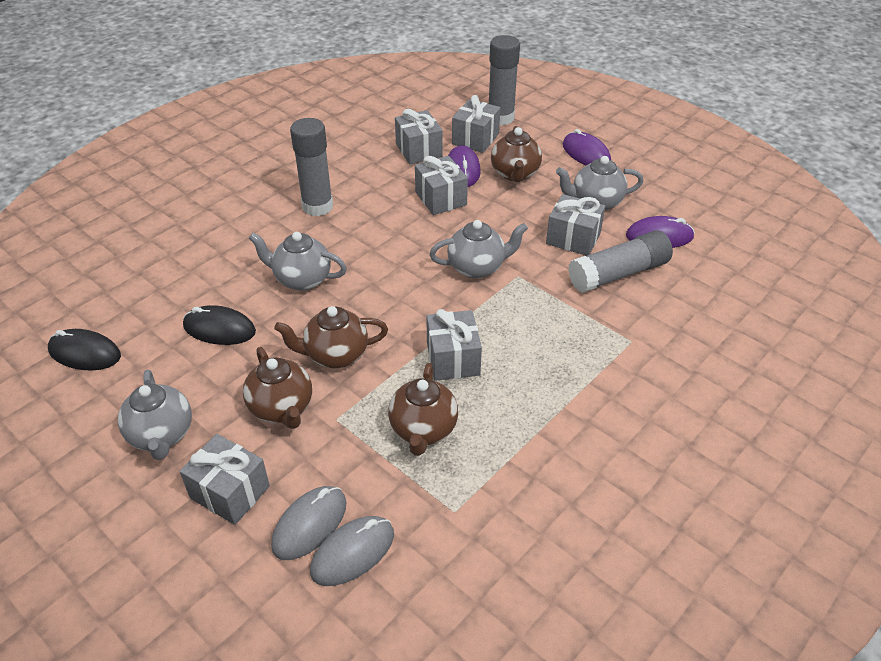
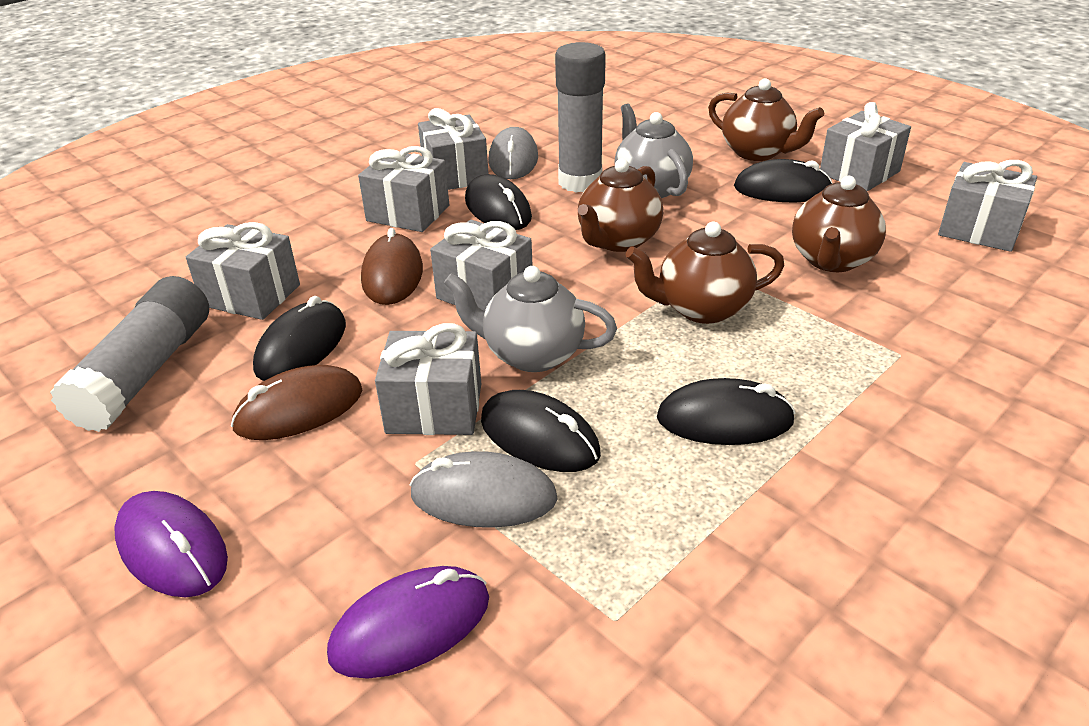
black mouse: 2 -> 5
brown mouse: 0 -> 2
grey gift: 6 -> 7
grey glue stick: 3 -> 2
grey teapot: 4 -> 2
purple mouse: 3 -> 2

